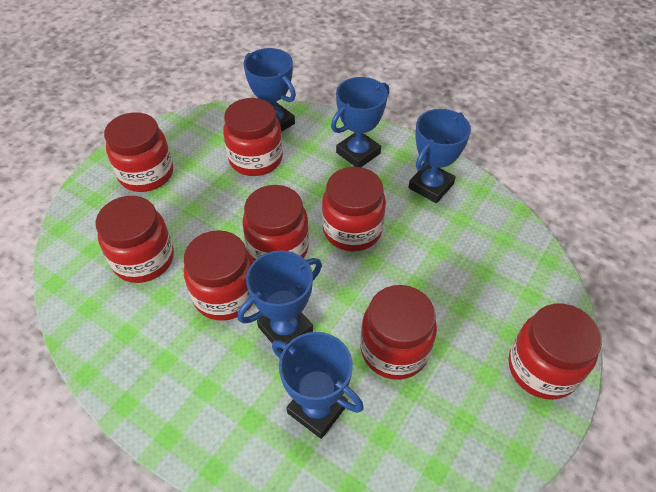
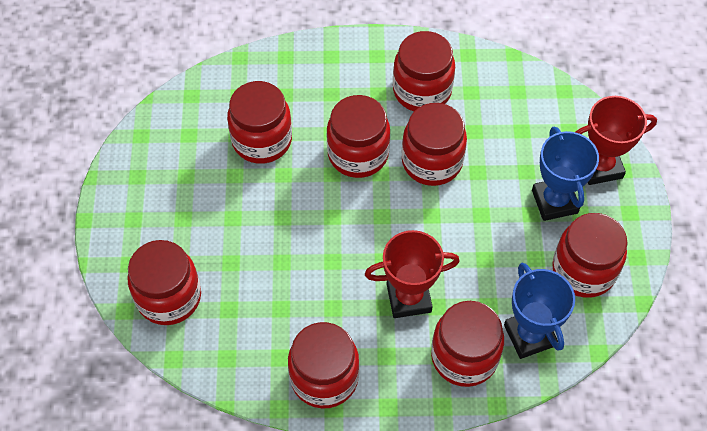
blue trophy: 5 -> 2
red trophy: 0 -> 2

